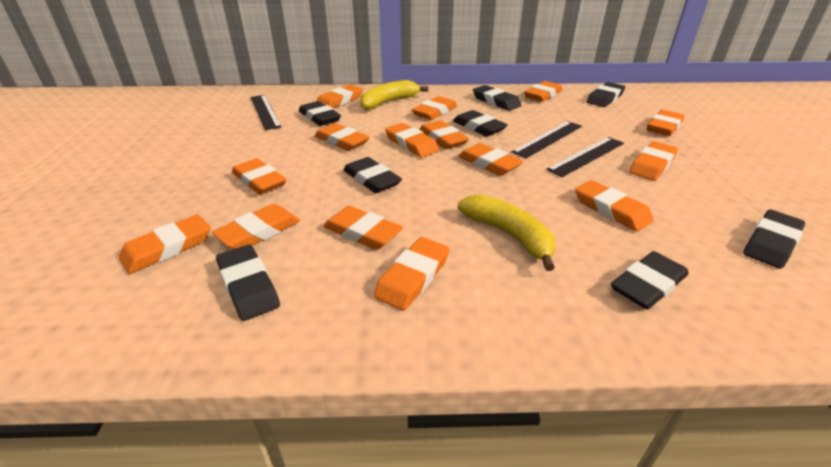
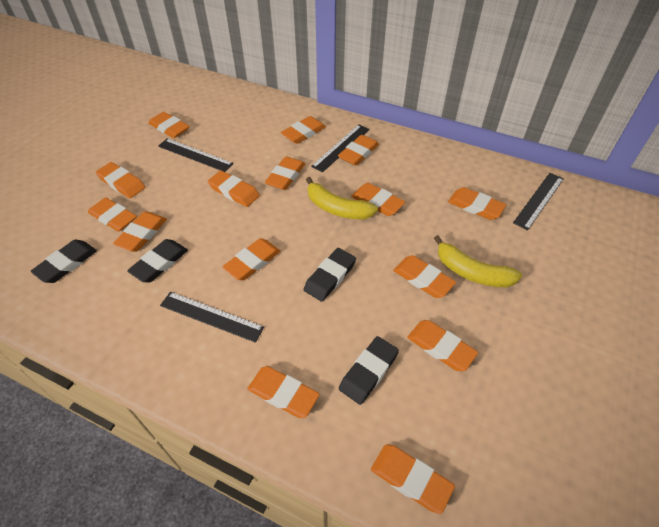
black eraser: 8 -> 4
black ruler: 3 -> 4

